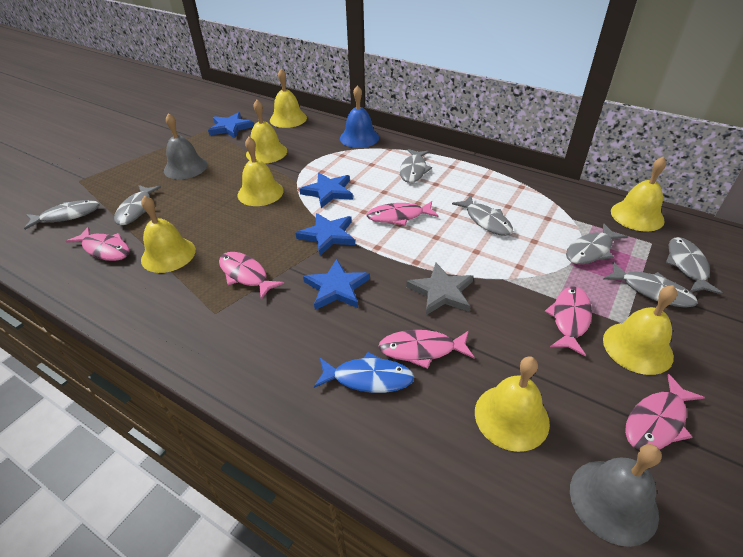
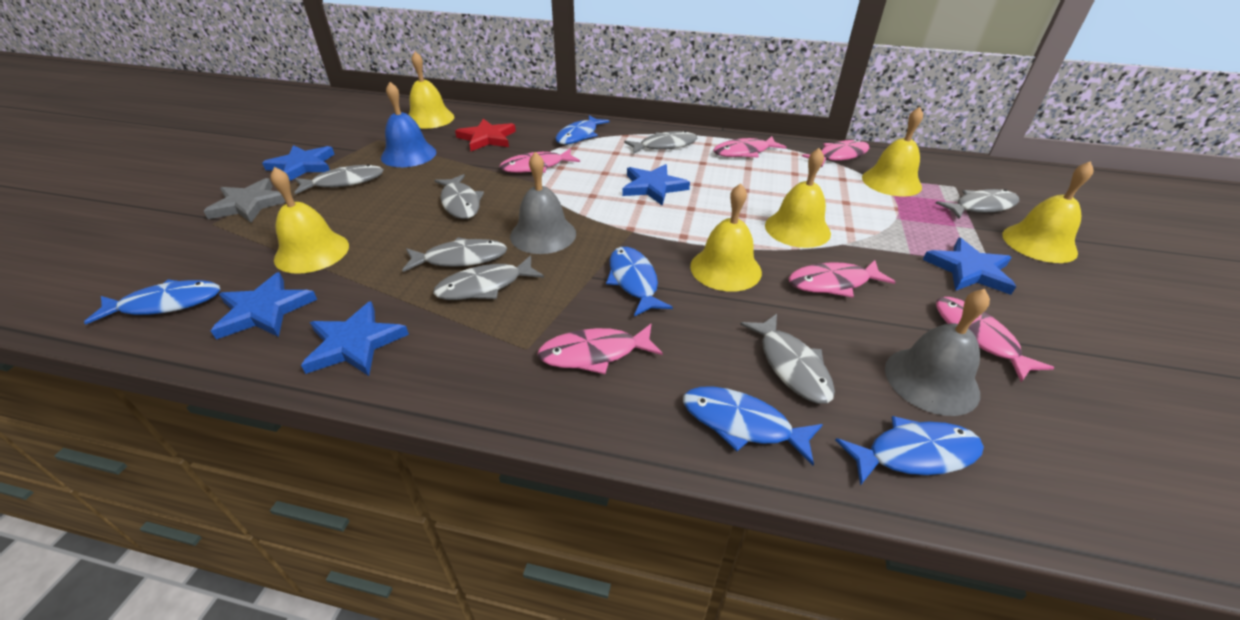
blue fish: 1 -> 5
blue star: 4 -> 5
red star: 0 -> 1
yellow bell: 7 -> 6

